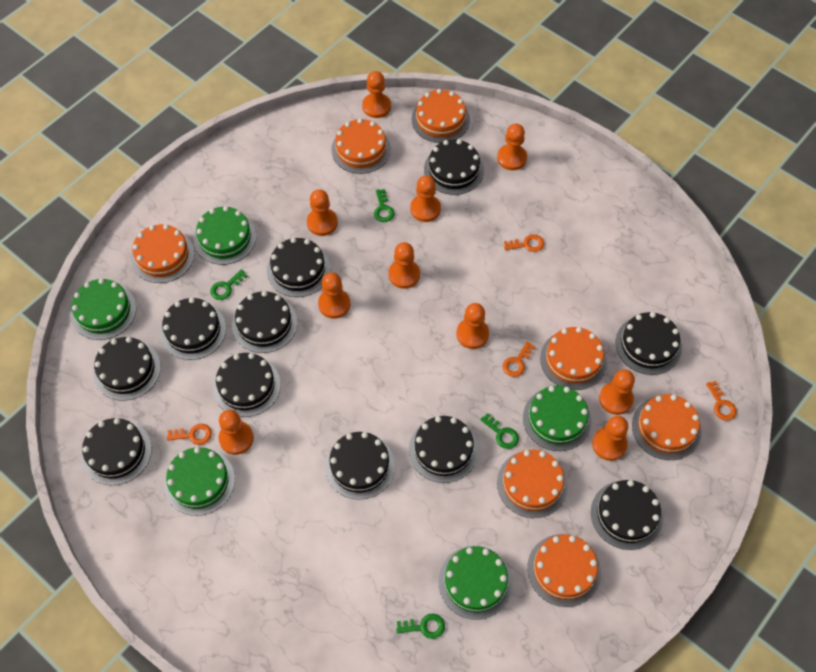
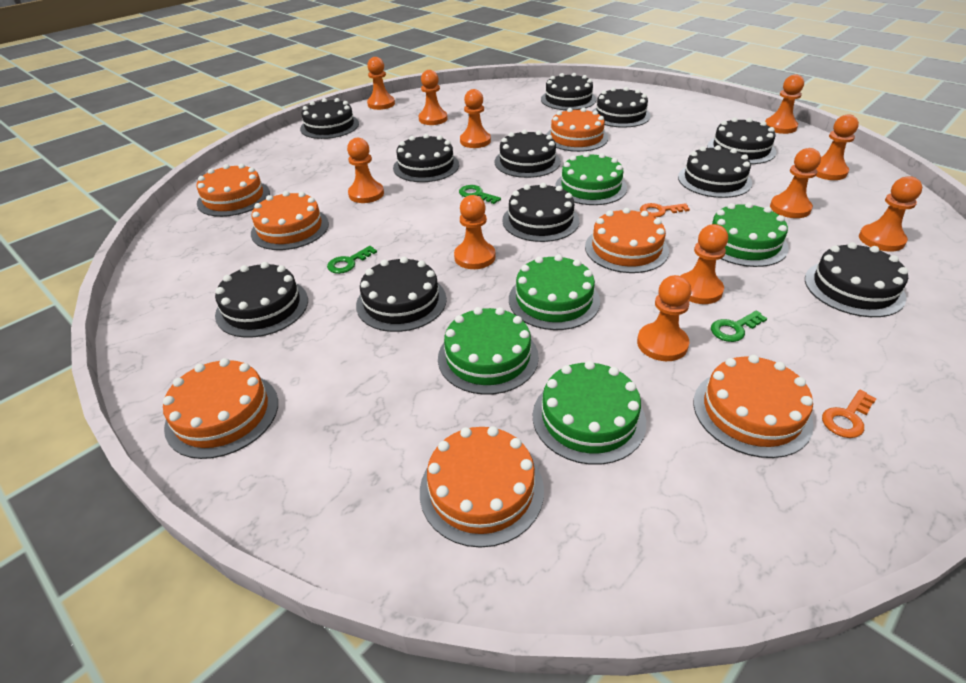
green key: 4 -> 3
orange key: 4 -> 2
orange pawn: 10 -> 11

